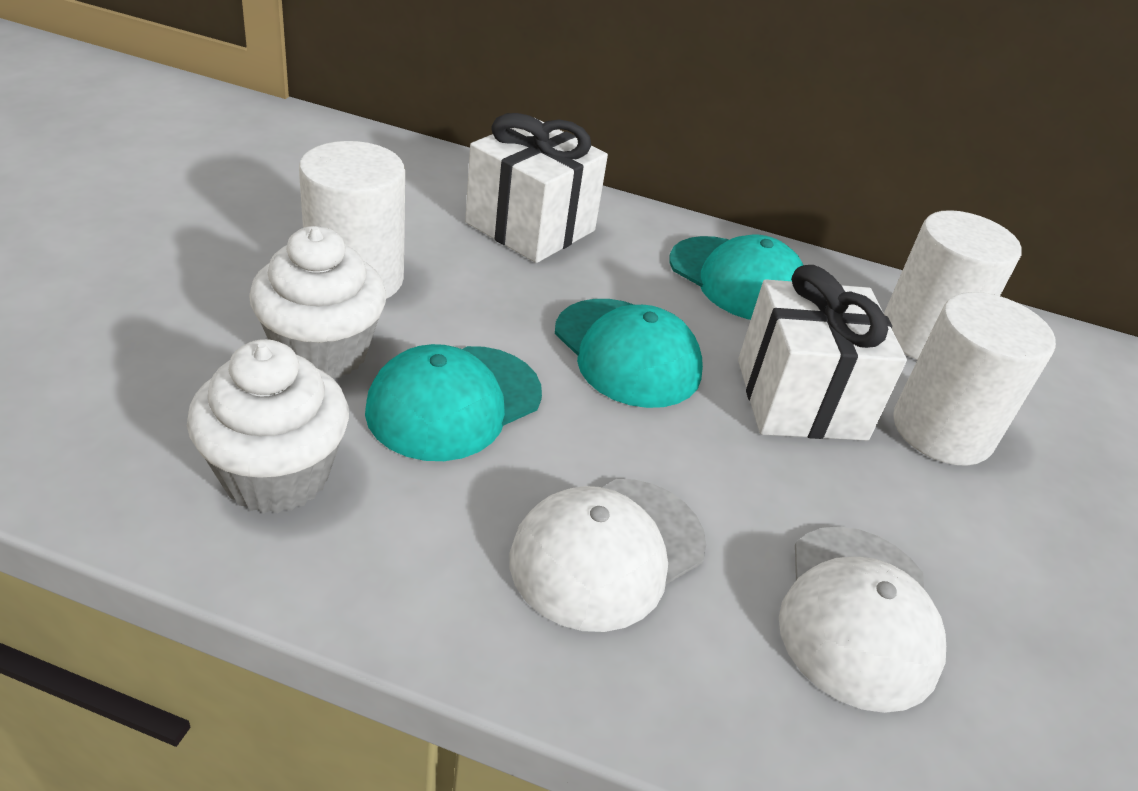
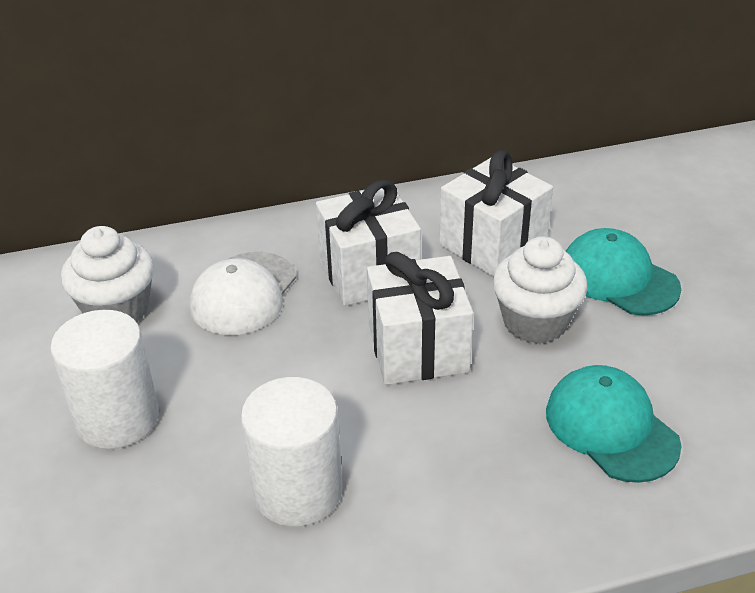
turquoise cap: 3 -> 2
white cap: 2 -> 1
white cylinder: 3 -> 2
white gift: 2 -> 3

